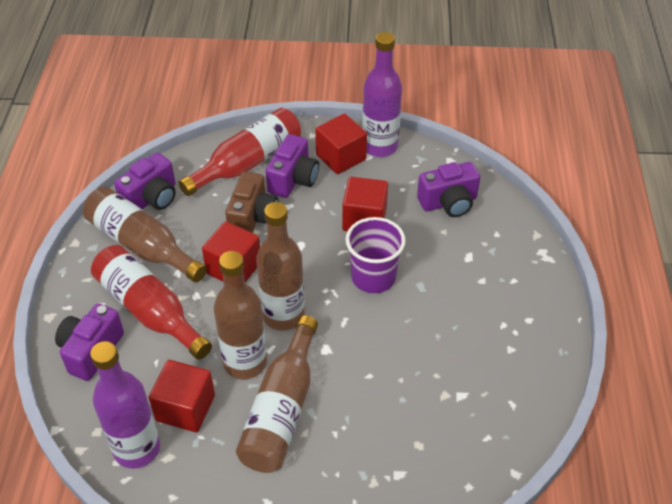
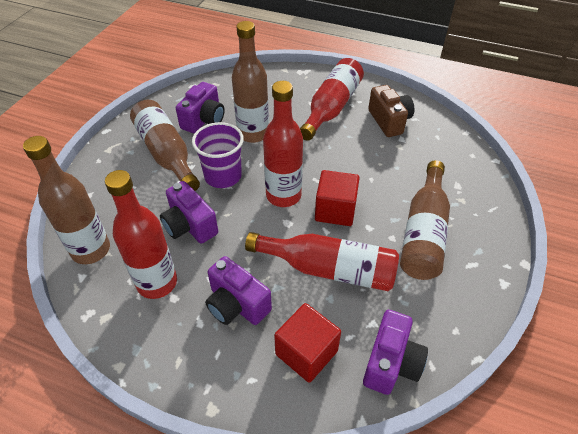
purple bottle: 2 -> 0
red bottle: 2 -> 4
red cube: 4 -> 2

